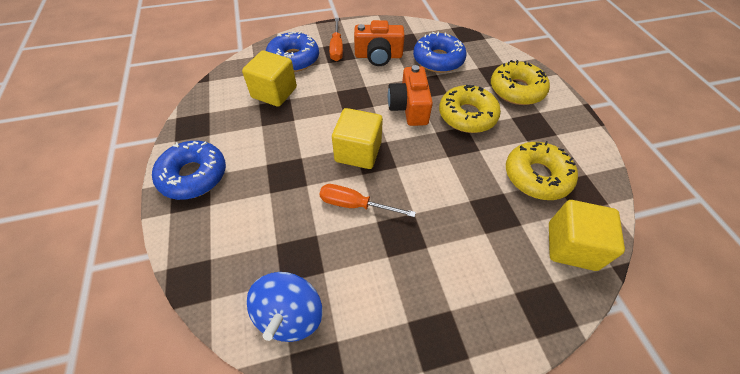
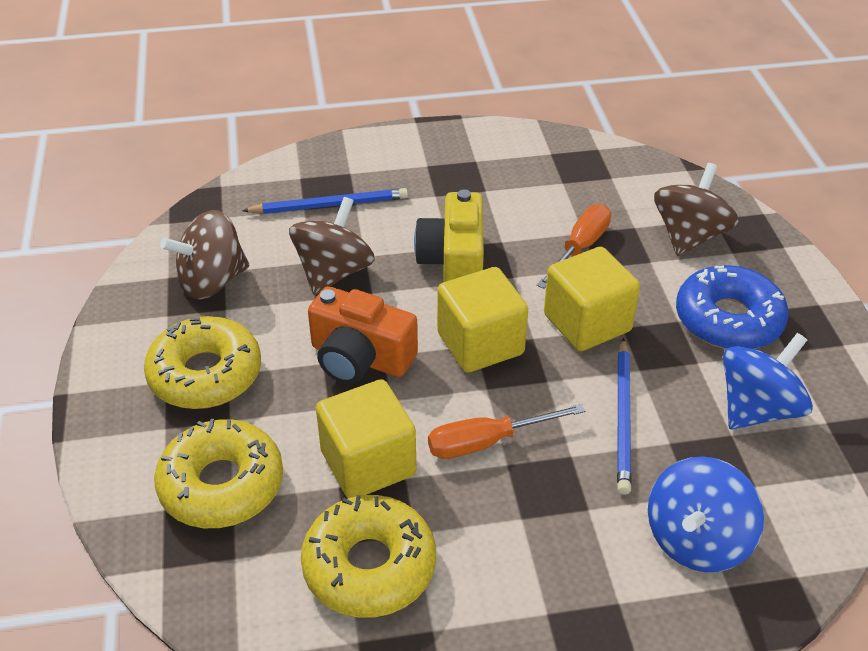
blue donut: 3 -> 1
blue pencil: 0 -> 2
blue spinning top: 1 -> 2
brown spinning top: 0 -> 3
orange camera: 2 -> 1
yellow camera: 0 -> 1

